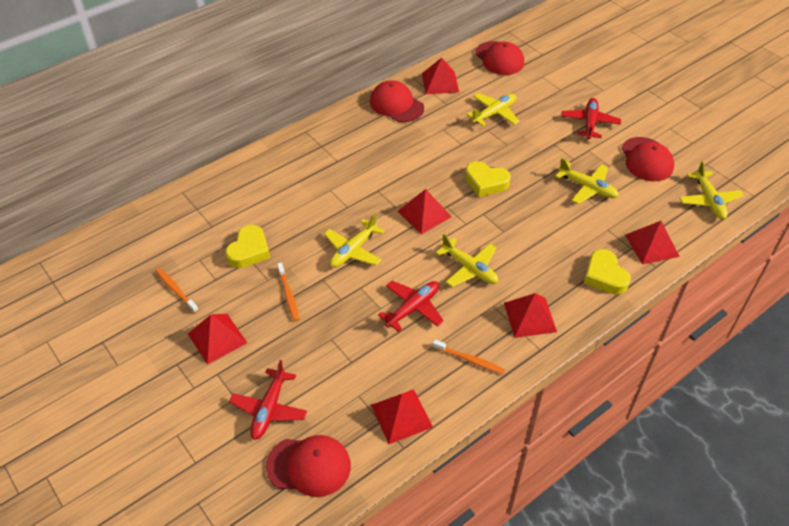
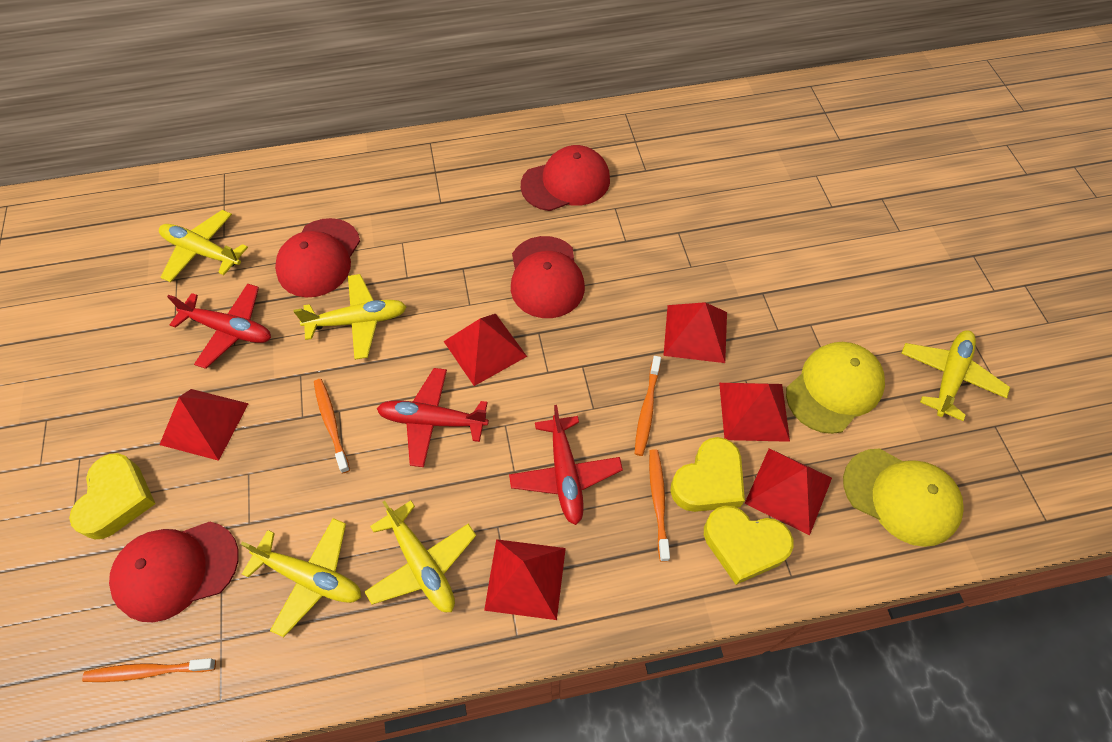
orange toothbrush: 3 -> 4
yellow cap: 0 -> 2

